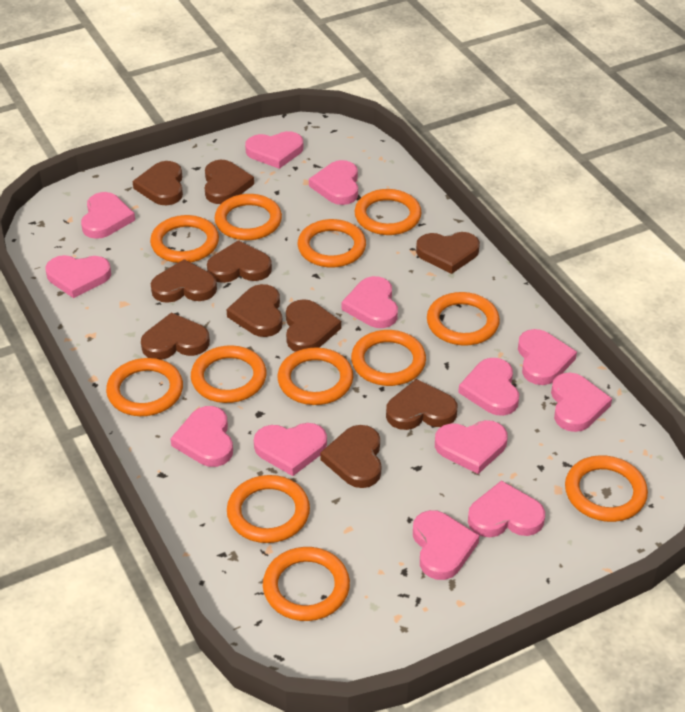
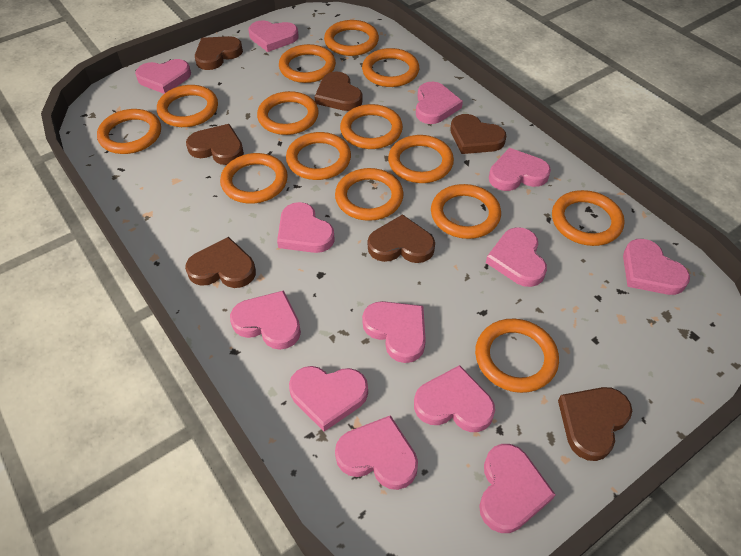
brown heart: 10 -> 7
orange ring: 12 -> 14

